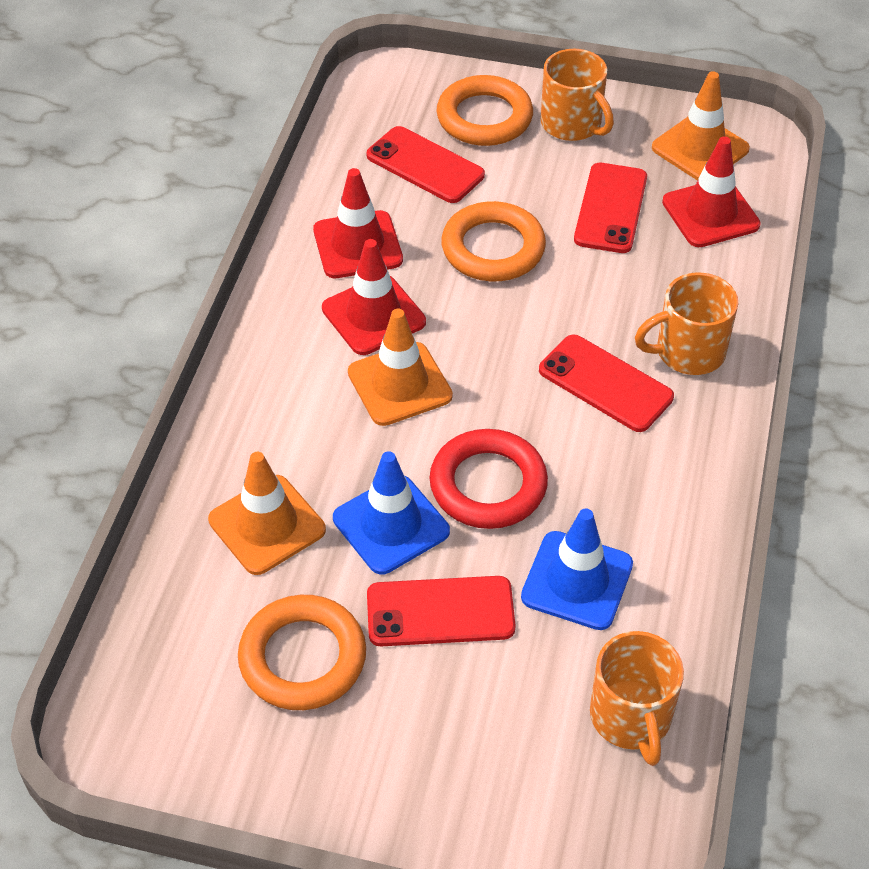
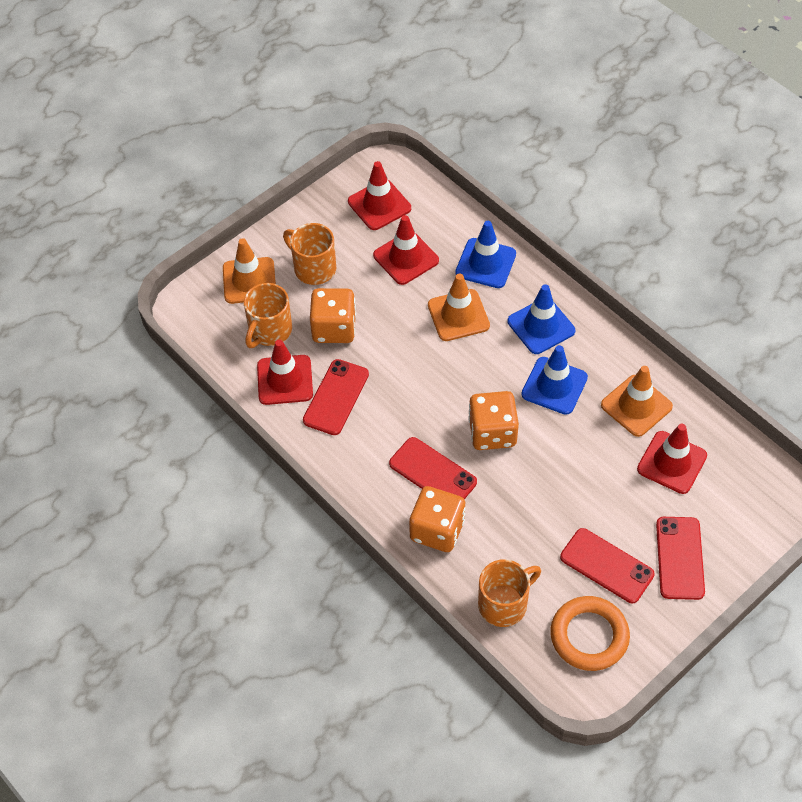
blue traffic cone: 2 -> 3
orange dice: 0 -> 3
orange ring: 3 -> 1
red ring: 1 -> 0
red traffic cone: 3 -> 4

